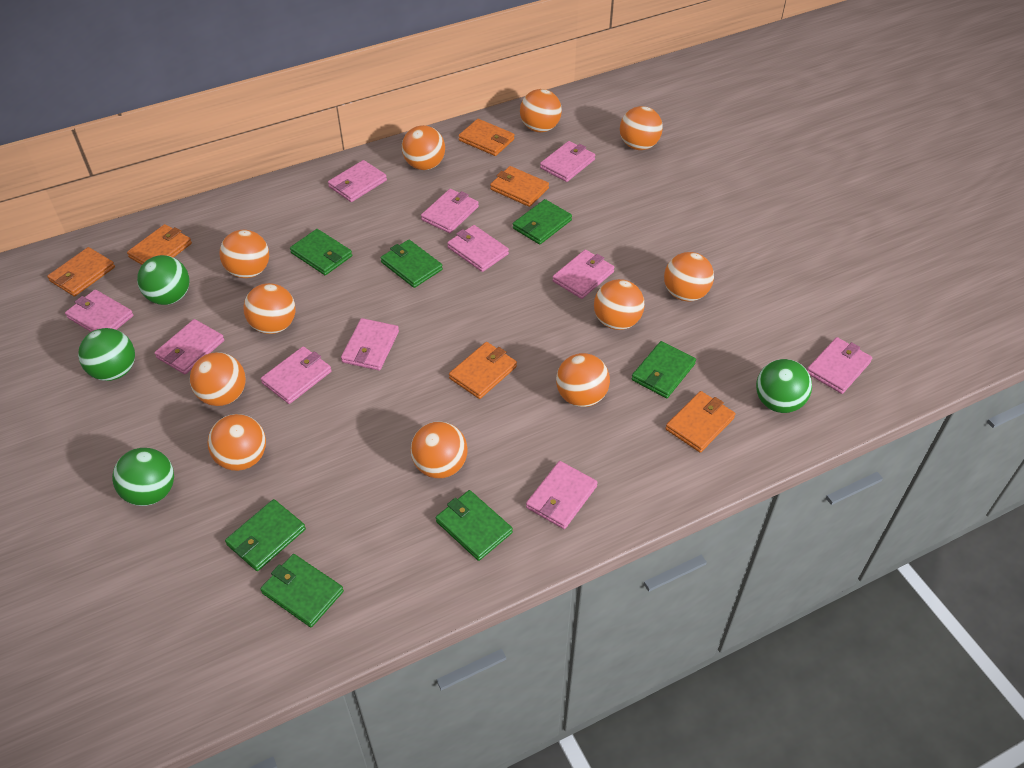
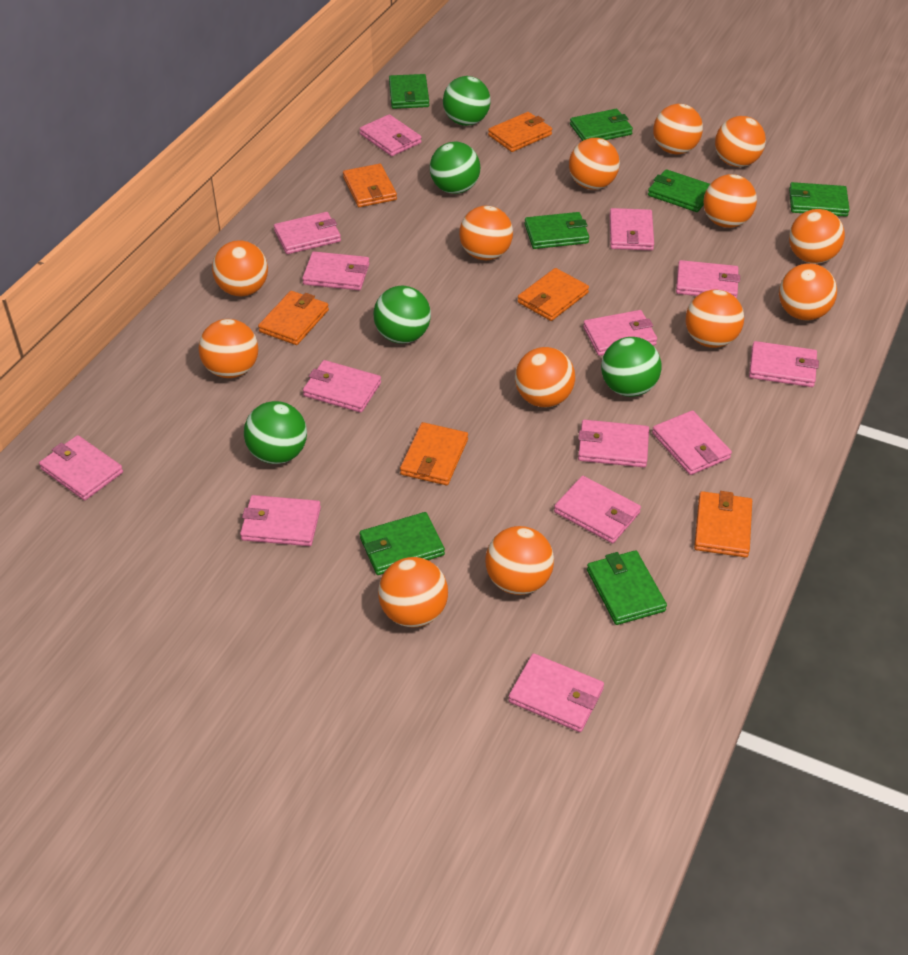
green ball: 4 -> 5
orange ball: 11 -> 13
pink wallet: 11 -> 14

